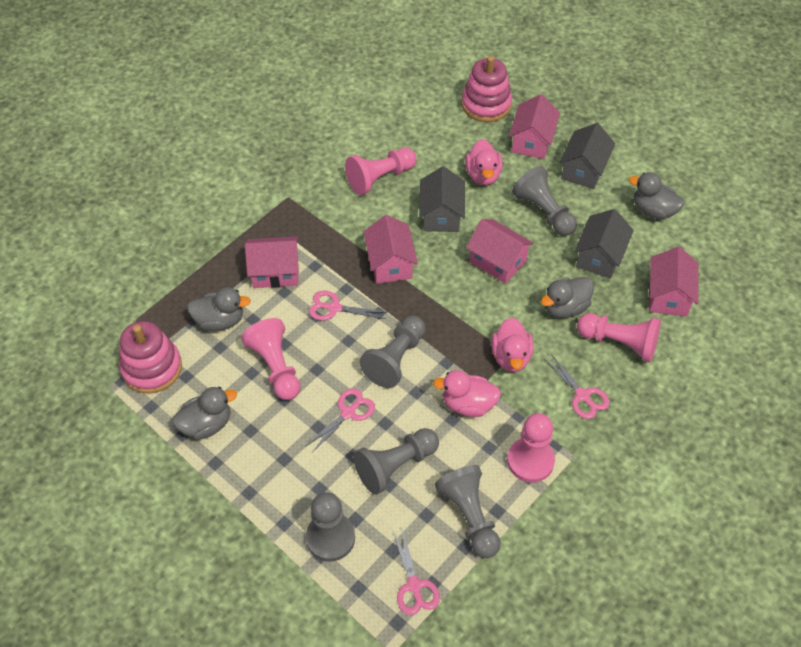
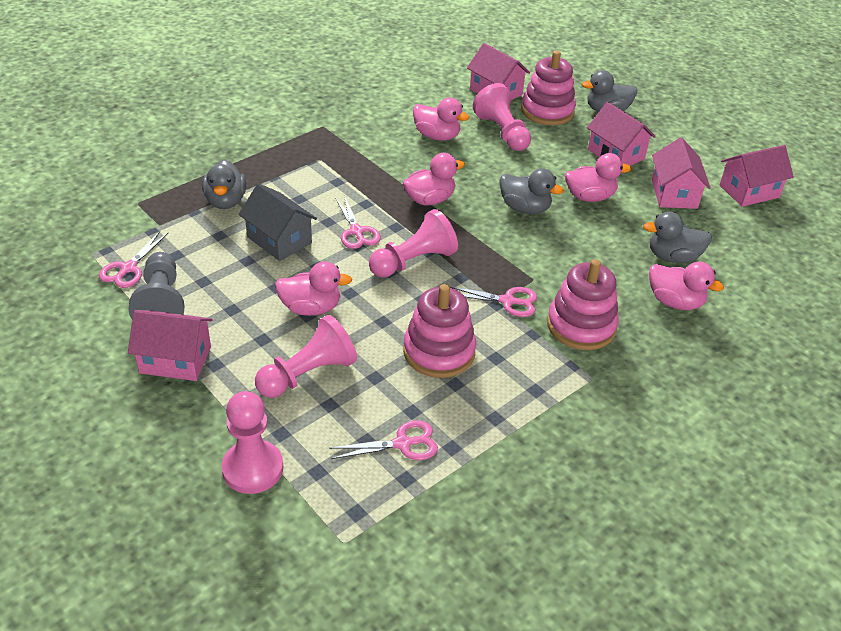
grey house: 3 -> 1
grey pawn: 5 -> 1
pink duck: 3 -> 5
pink stacking toy: 2 -> 3

